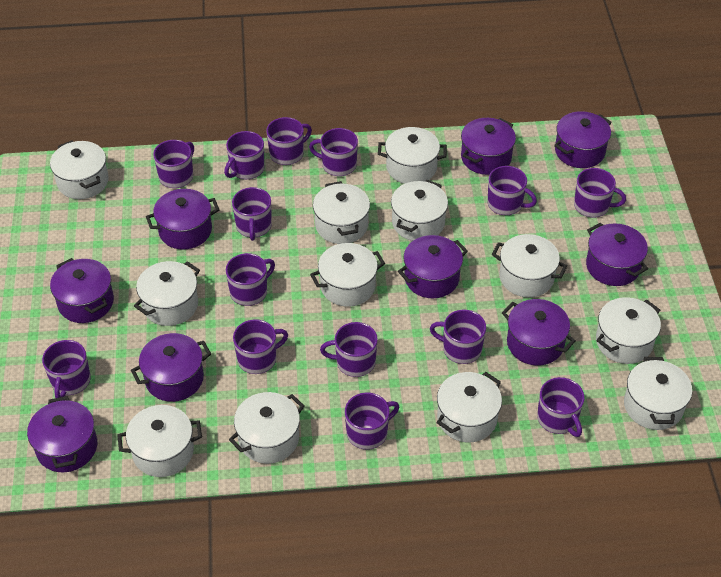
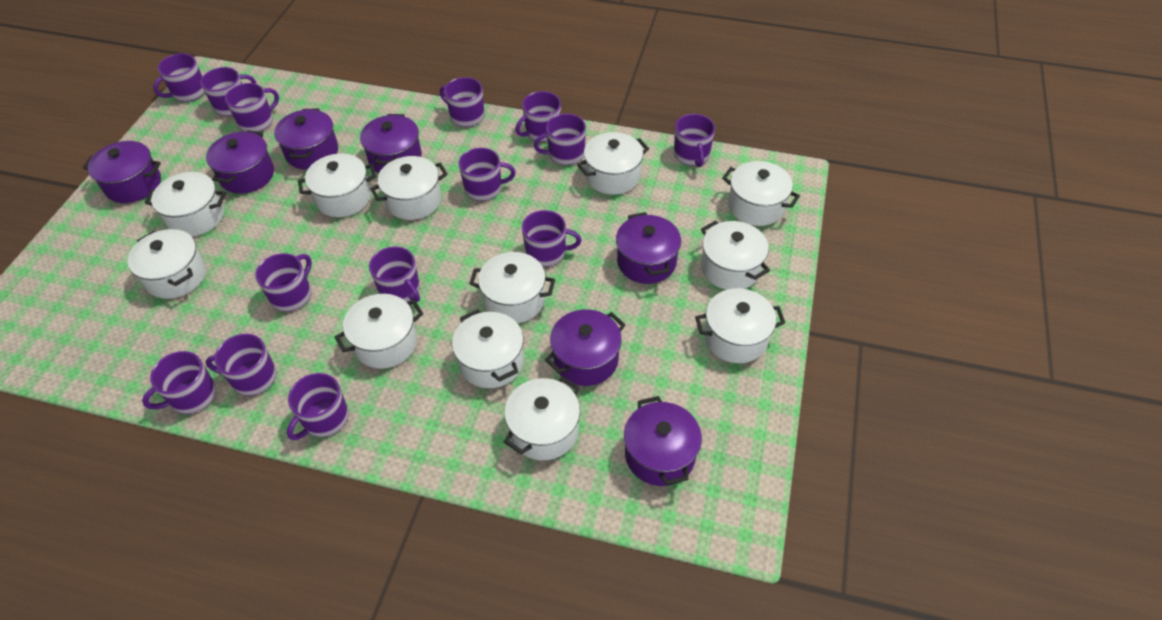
purple pot: 9 -> 7

